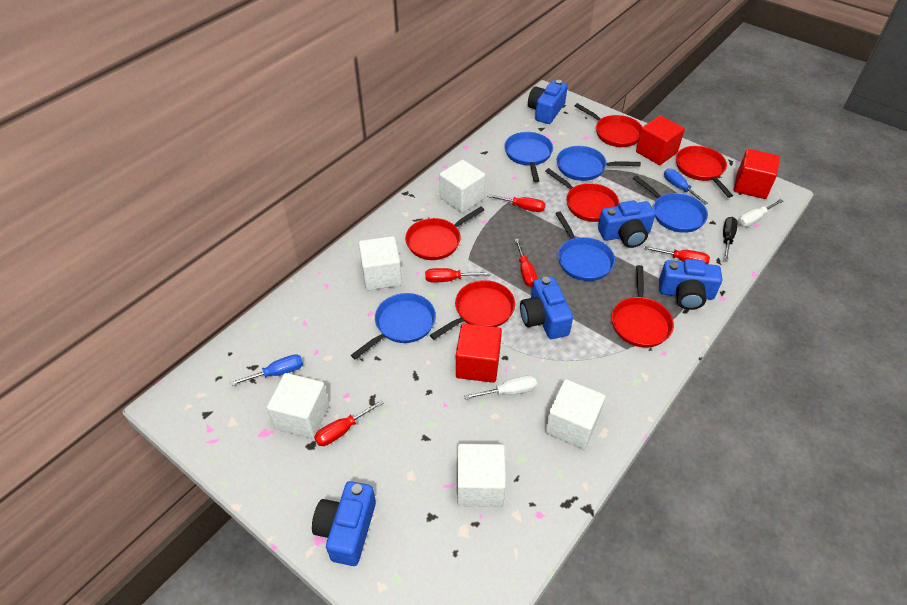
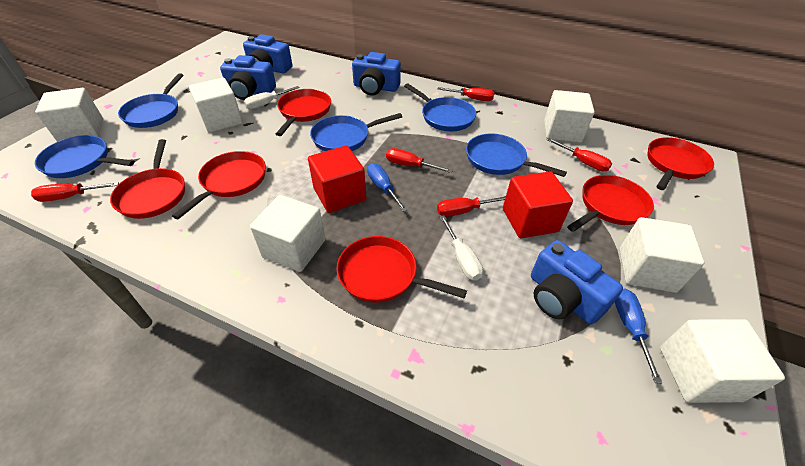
black screwdriver: 1 -> 0
blue camera: 5 -> 4
red cube: 3 -> 2
white cube: 5 -> 6

